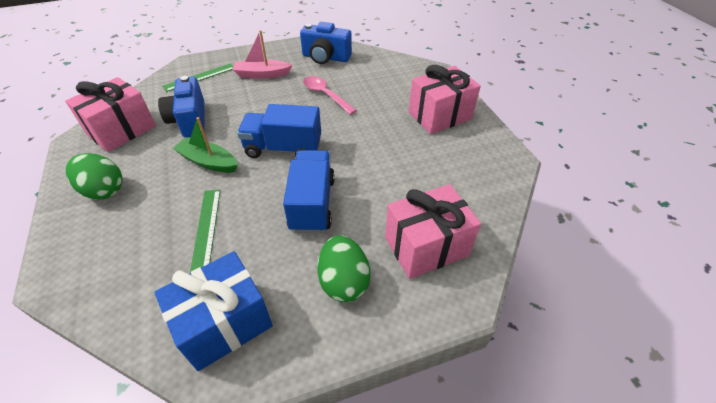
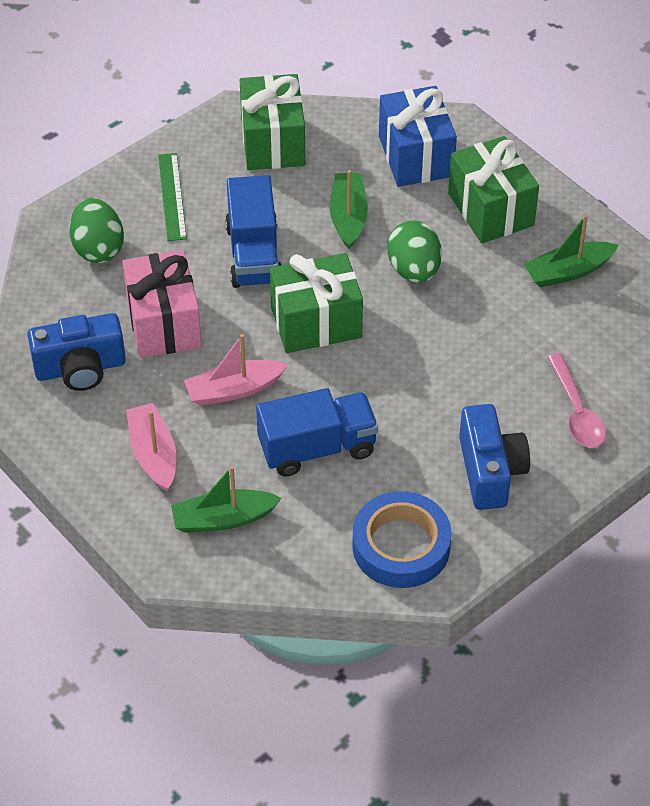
blue tape: 0 -> 1
green boat: 1 -> 3
green gift: 0 -> 3
green ruler: 2 -> 1
pink boat: 1 -> 2
pink gift: 3 -> 1

